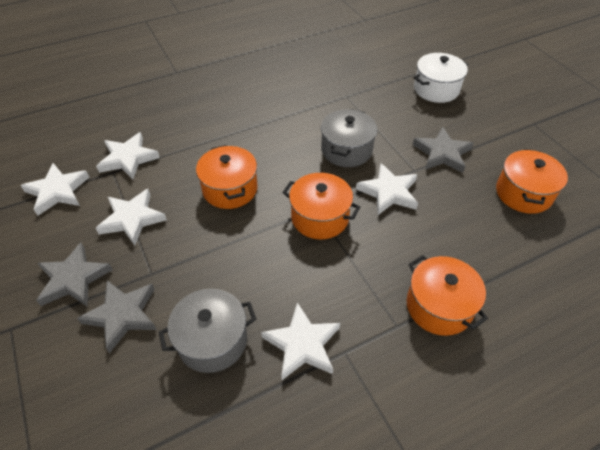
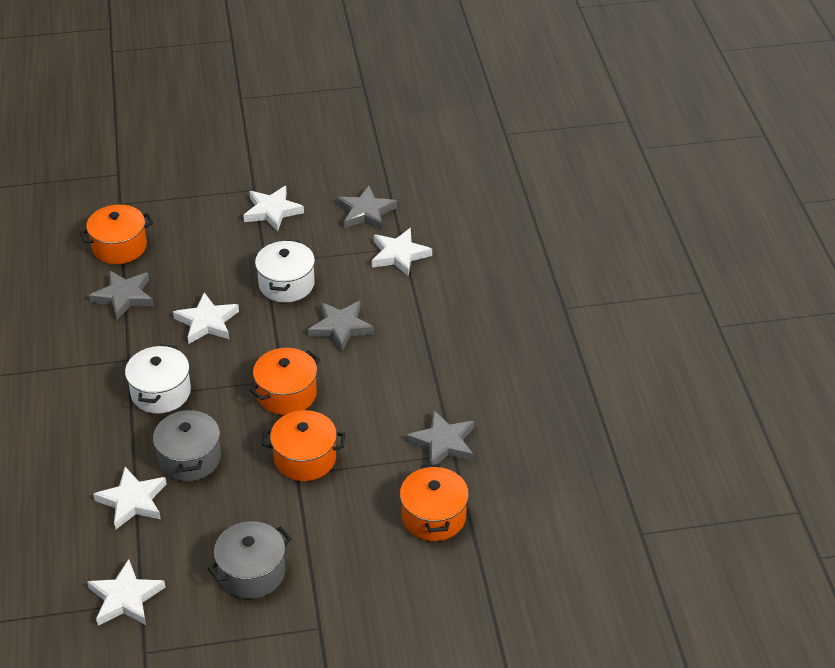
grey star: 3 -> 4
white pot: 1 -> 2

